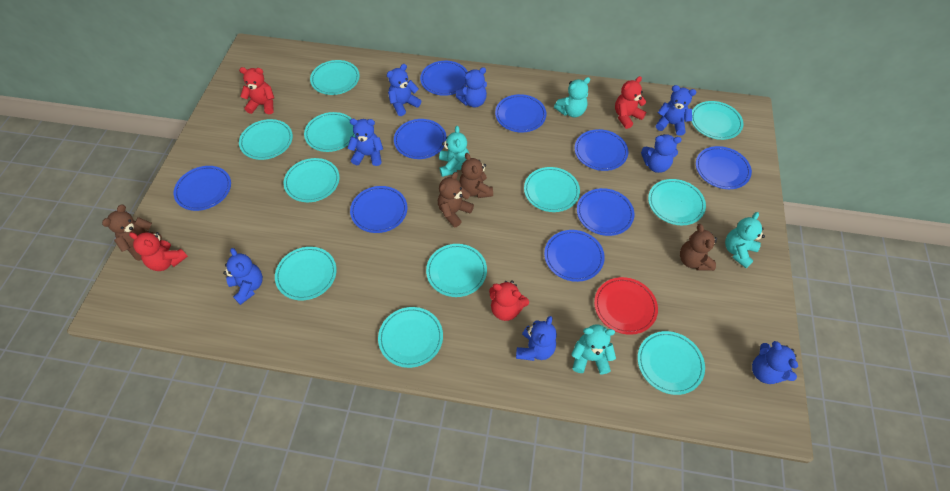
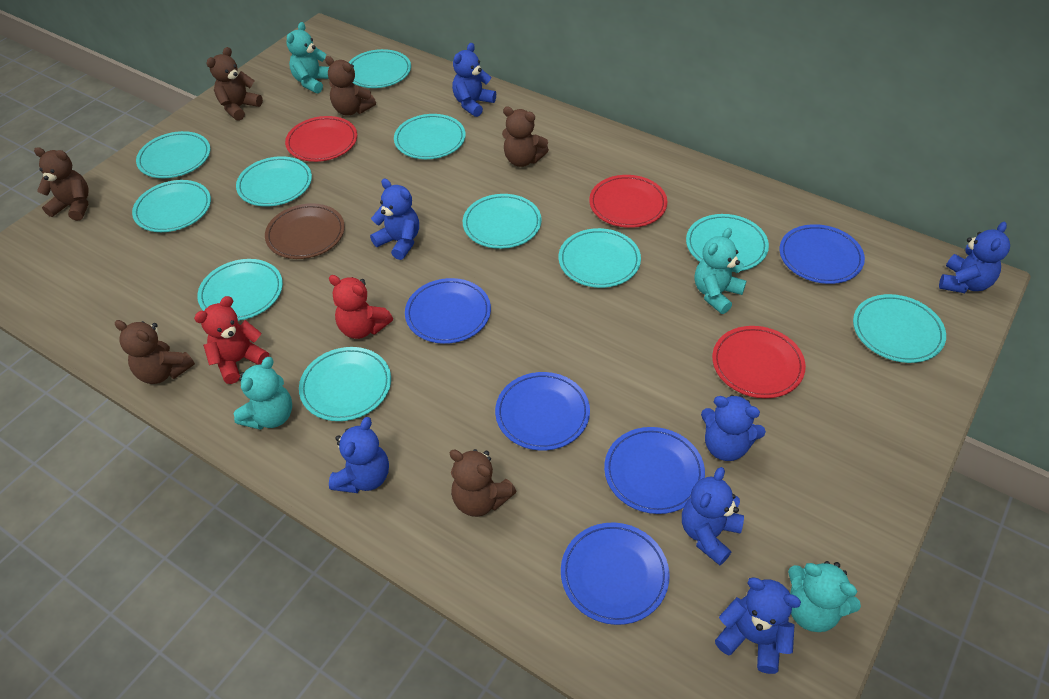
blue plate: 9 -> 5
blue teddy bear: 8 -> 7
brown plate: 0 -> 1
brown teddy bear: 4 -> 6
red plate: 1 -> 3
red teddy bear: 4 -> 2

